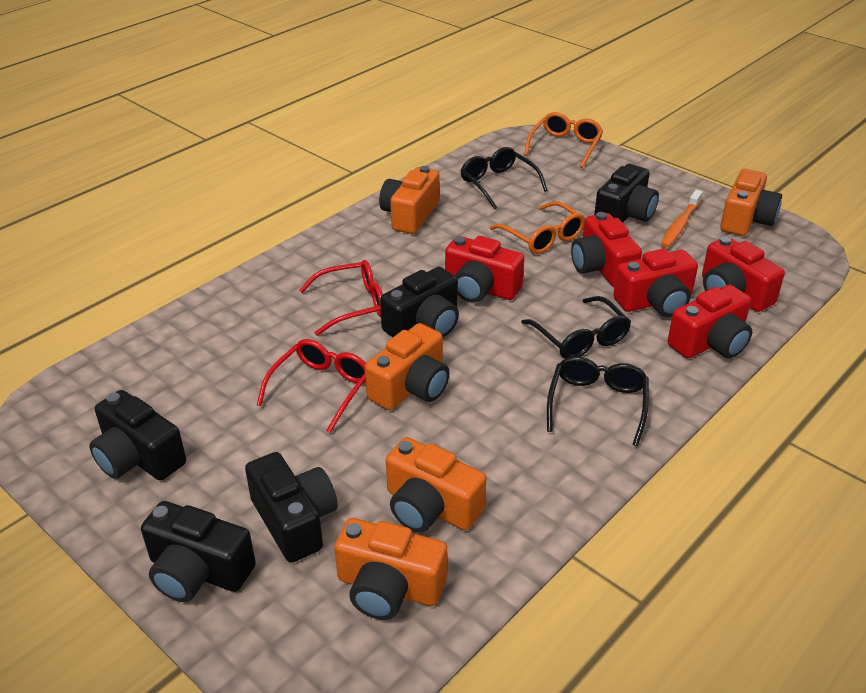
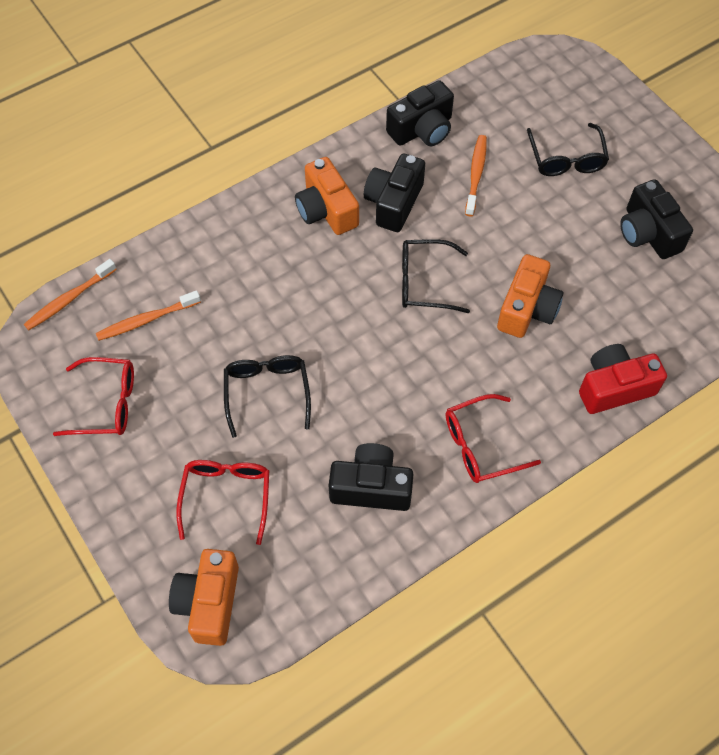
black camera: 5 -> 4
orange camera: 5 -> 3
orange glasses: 2 -> 0
orange toothbrush: 1 -> 3
red camera: 5 -> 1
red glasses: 2 -> 3

